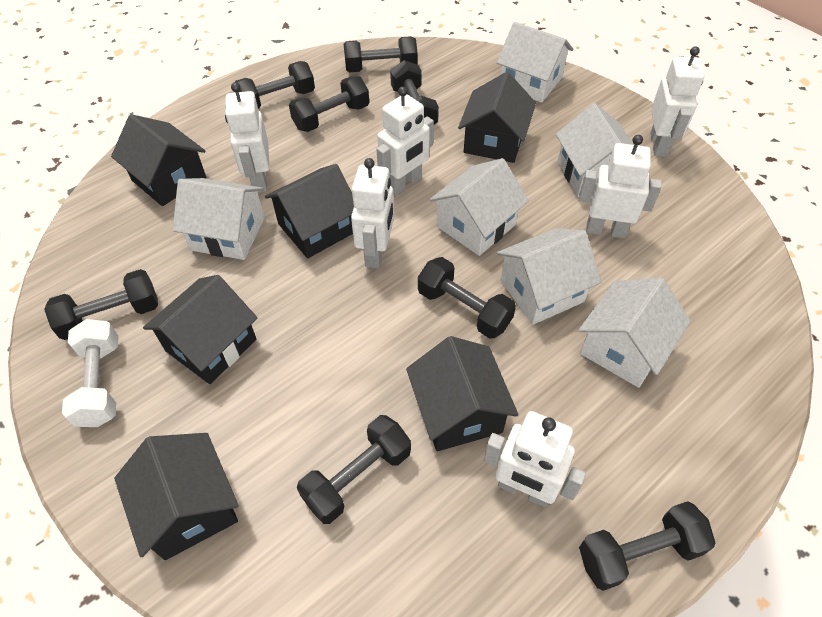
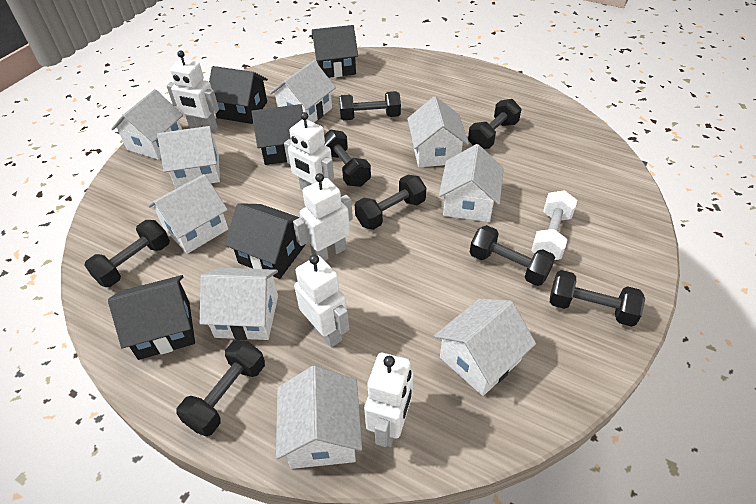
black house: 6 -> 5
white house: 6 -> 9
white robot: 6 -> 5

